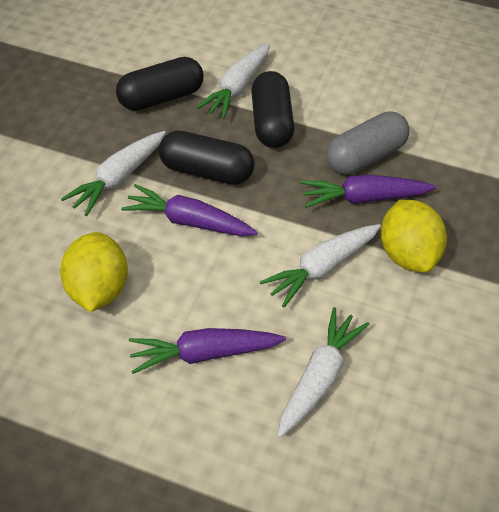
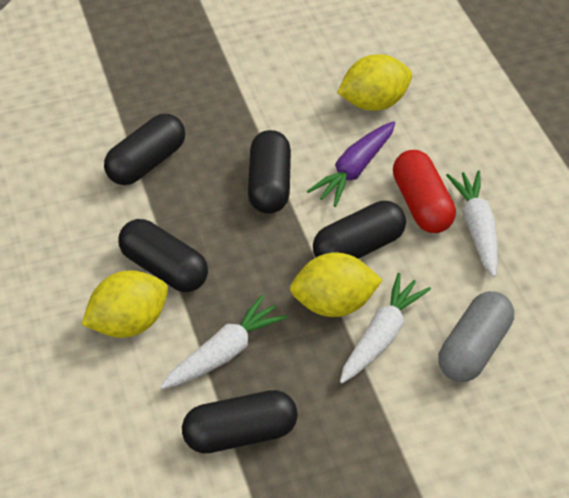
black capsule: 3 -> 5
purple carrot: 3 -> 1
red capsule: 0 -> 1
white carrot: 4 -> 3
yellow lemon: 2 -> 3

